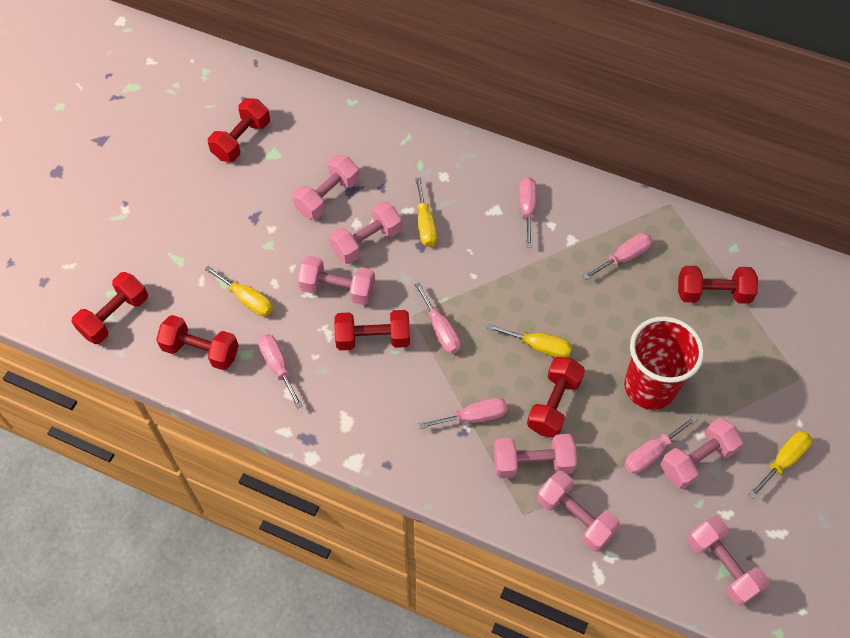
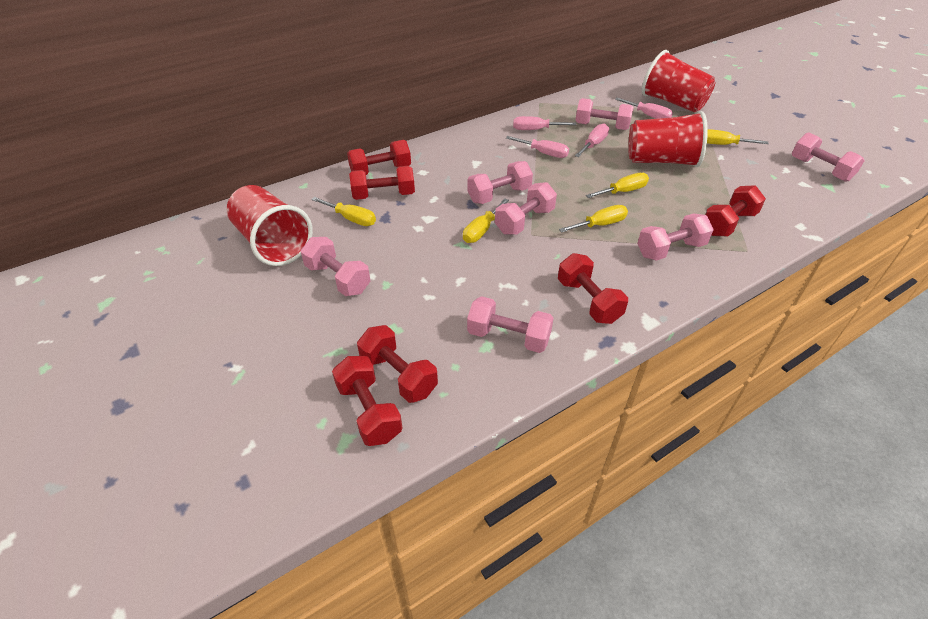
pink screwdriver: 6 -> 4
red cup: 1 -> 3
yellow screwdriver: 4 -> 5

